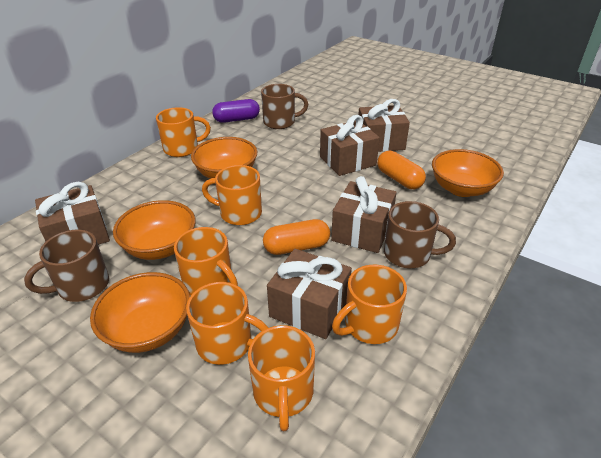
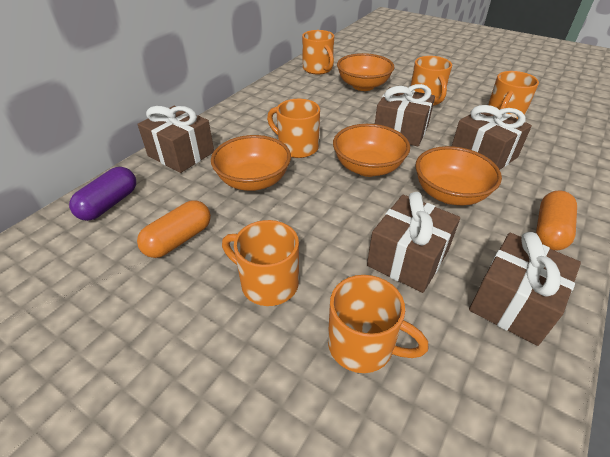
brown mug: 3 -> 0

